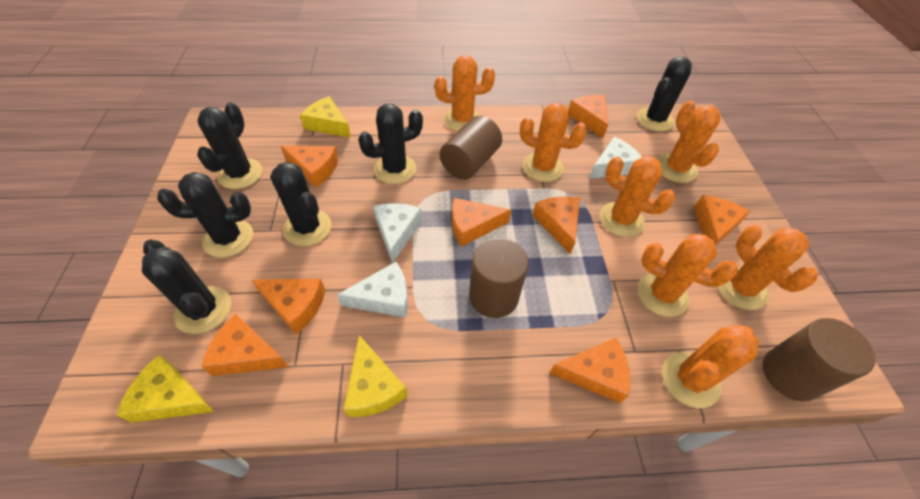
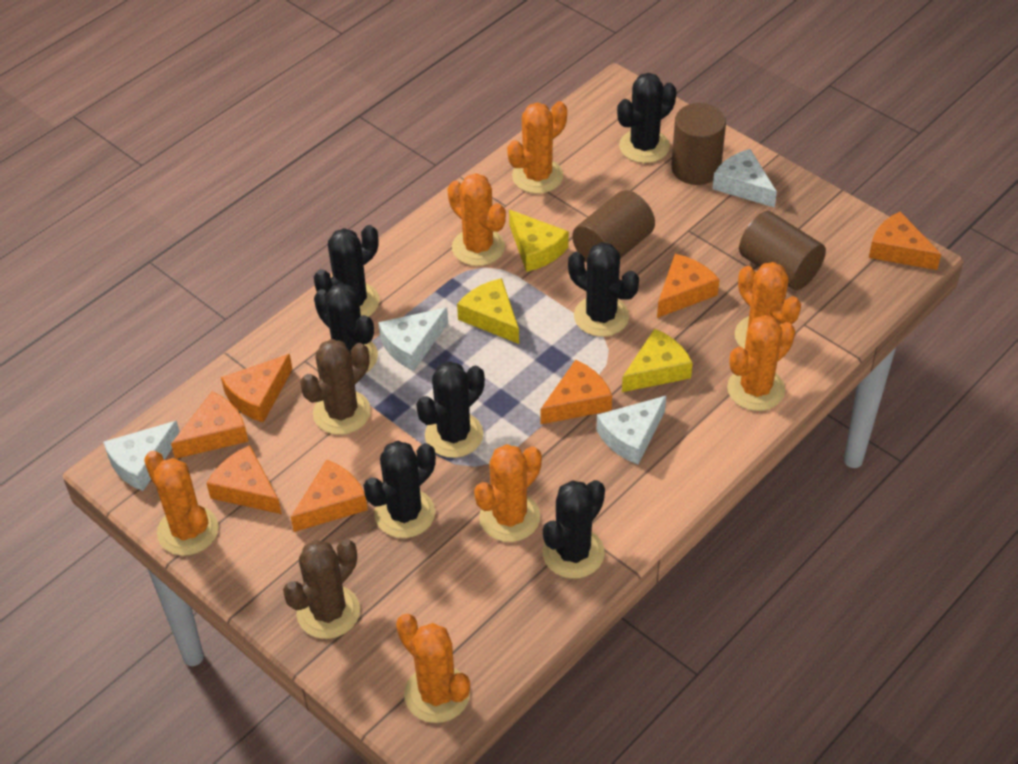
black cactus: 6 -> 7
brown cactus: 0 -> 2
orange cheese: 8 -> 7
white cheese: 3 -> 4

